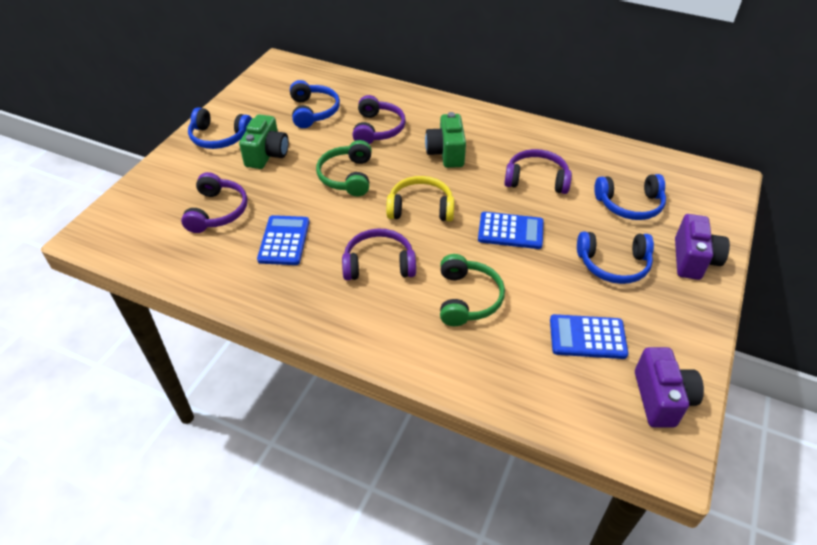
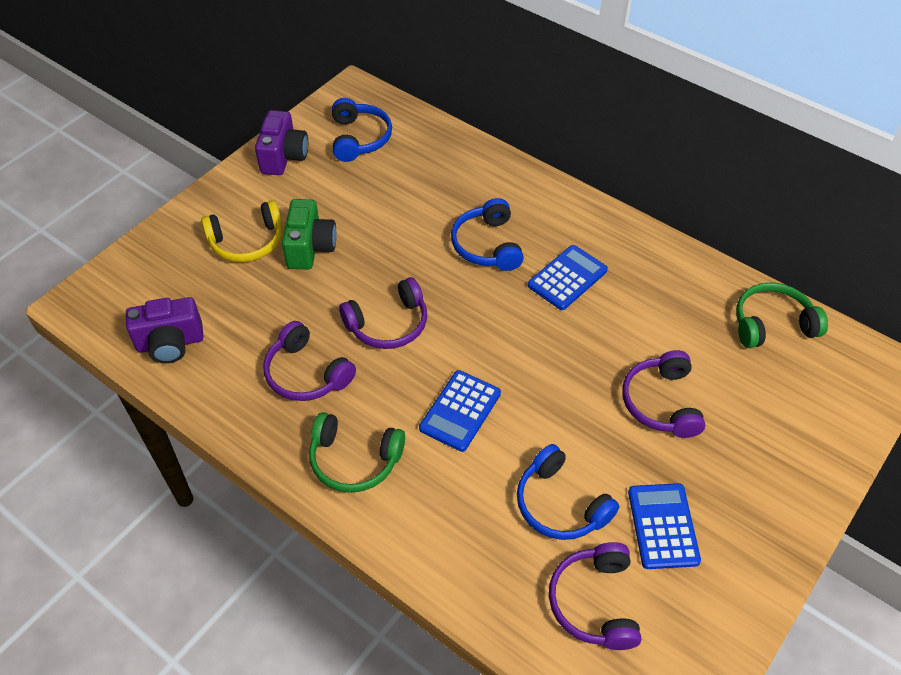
blue headphones: 4 -> 3
green camera: 2 -> 1

